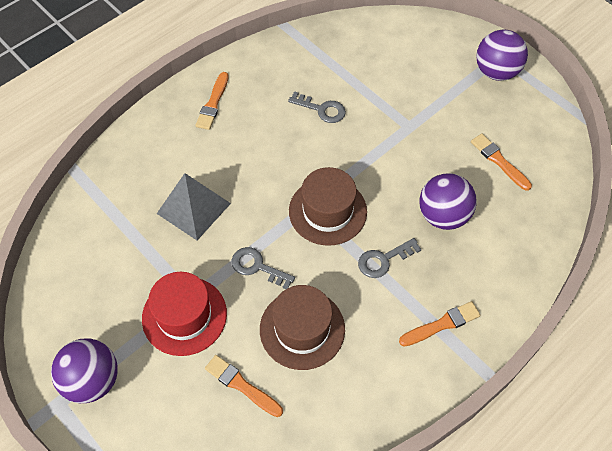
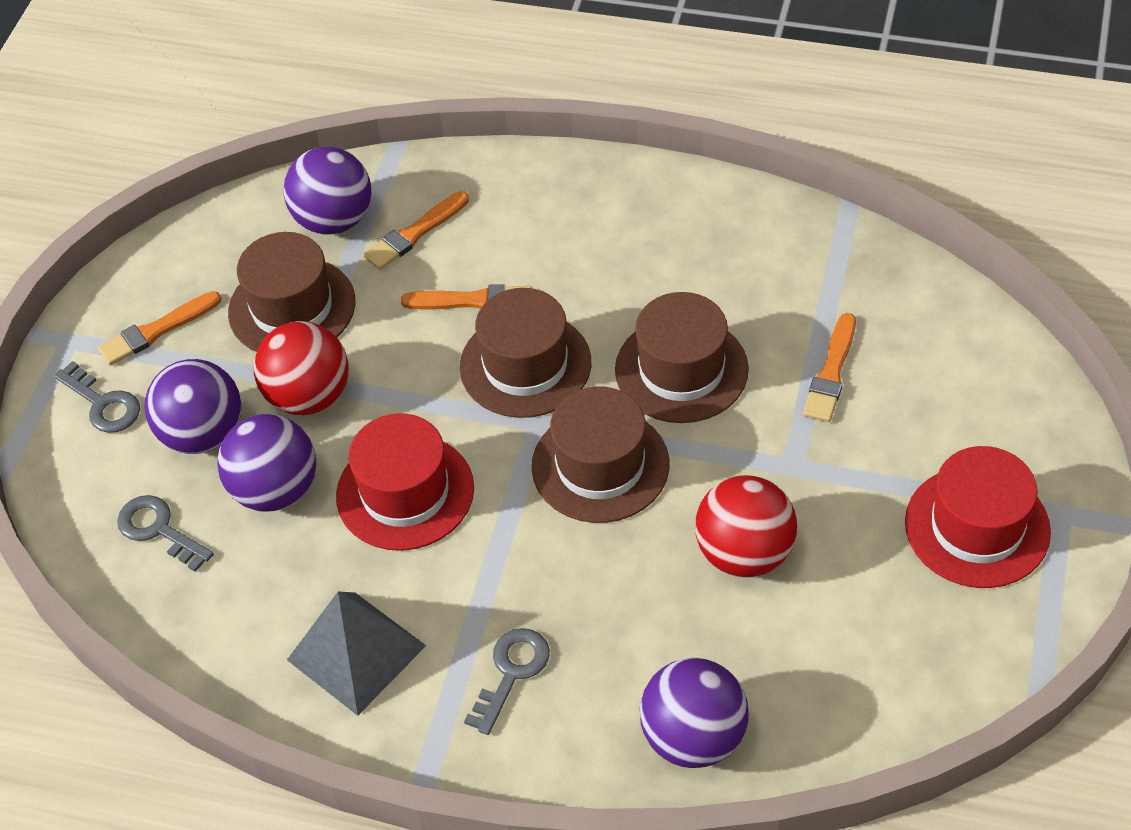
brown hat: 2 -> 4
purple ball: 3 -> 4
red ball: 0 -> 2
red hat: 1 -> 2

